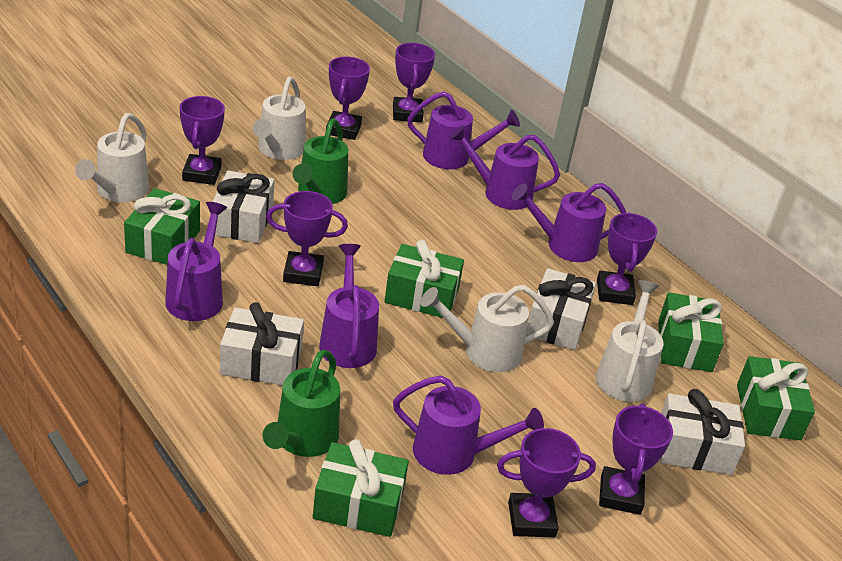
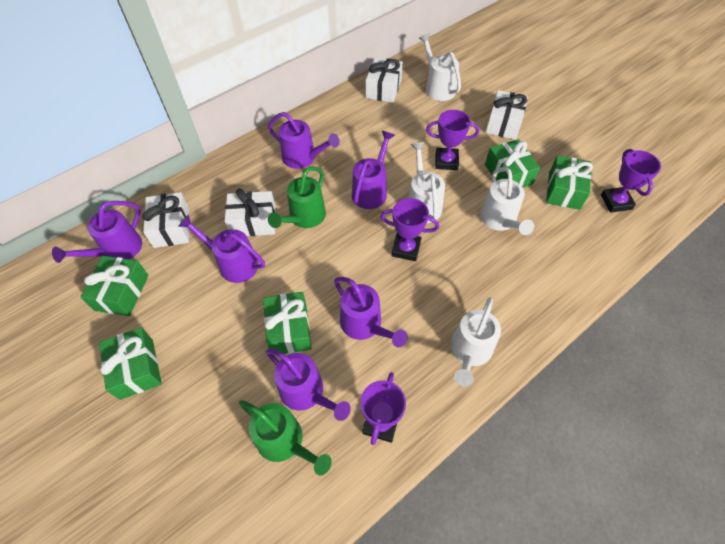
purple trophy: 7 -> 4

